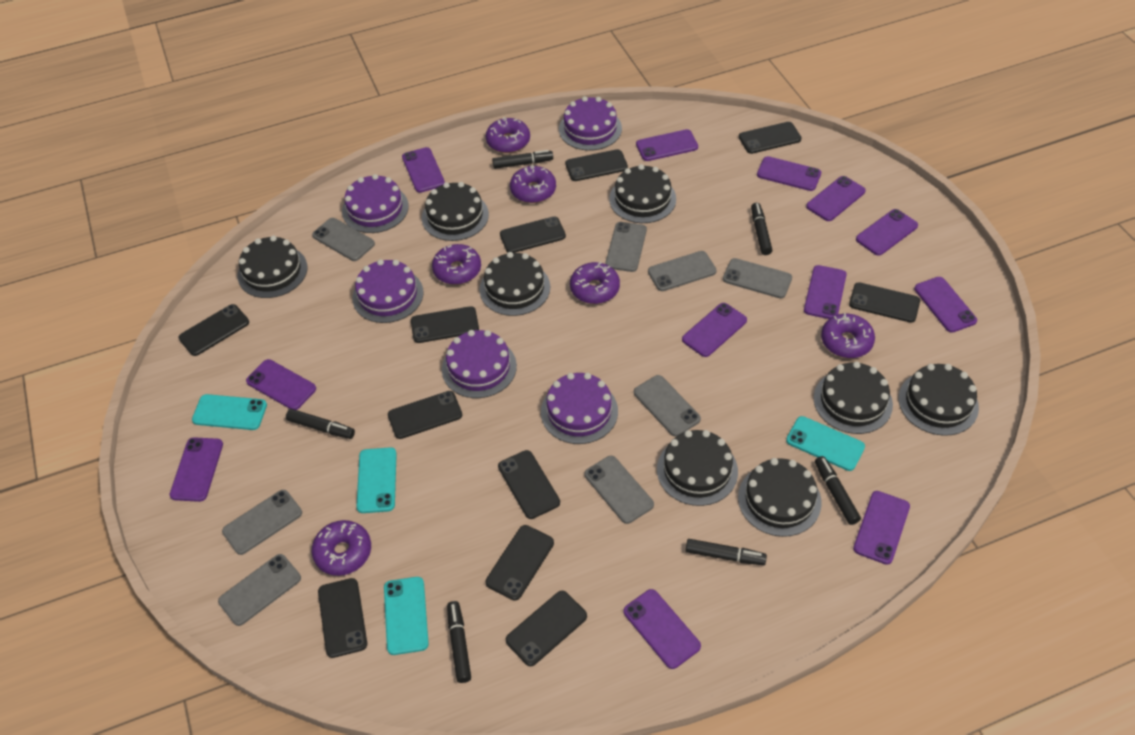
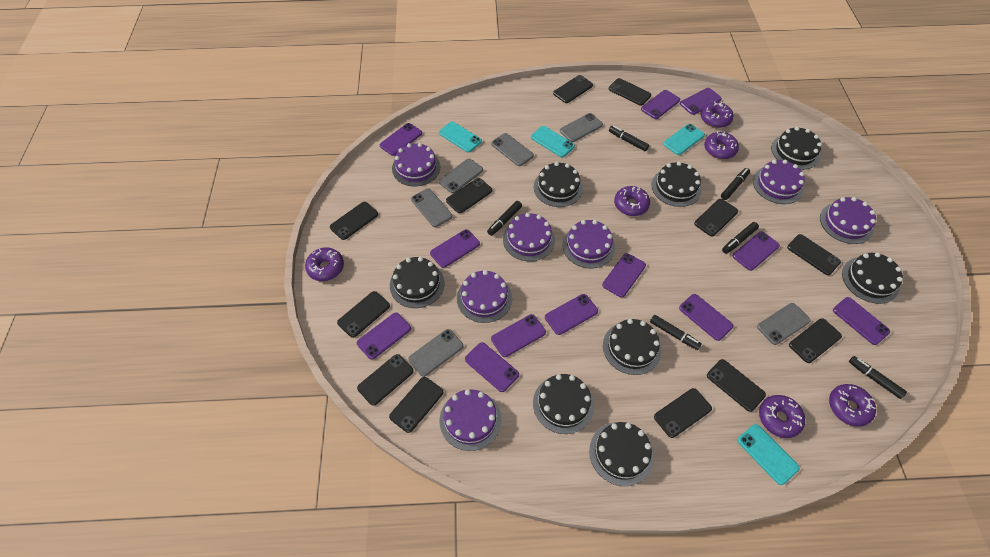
black phone: 11 -> 12
grey phone: 8 -> 6
purple cake: 5 -> 7

